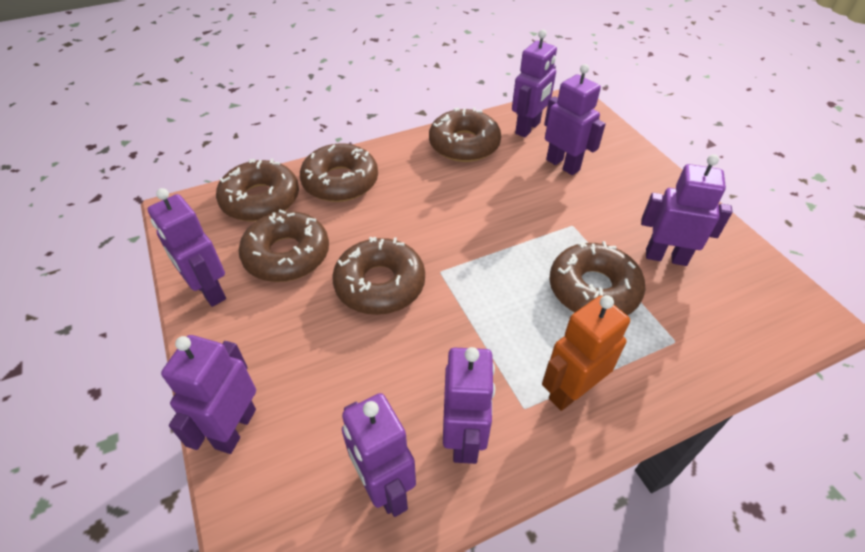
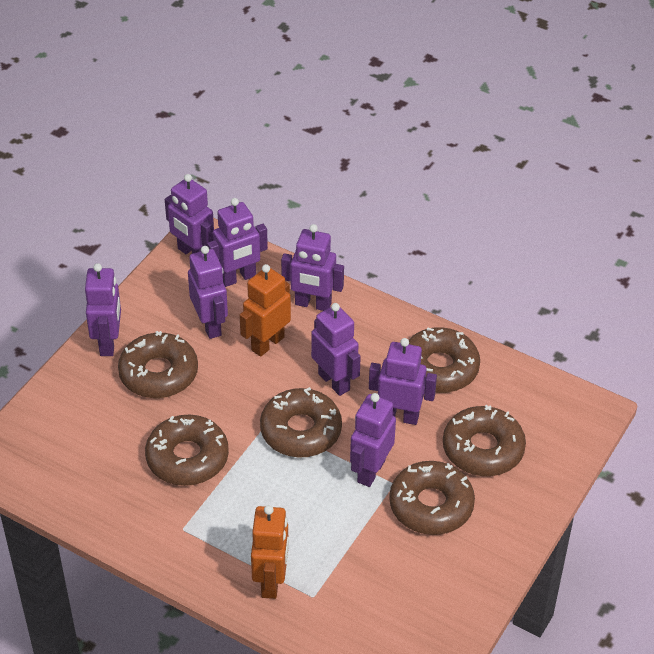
orange robot: 1 -> 2
purple robot: 7 -> 8

